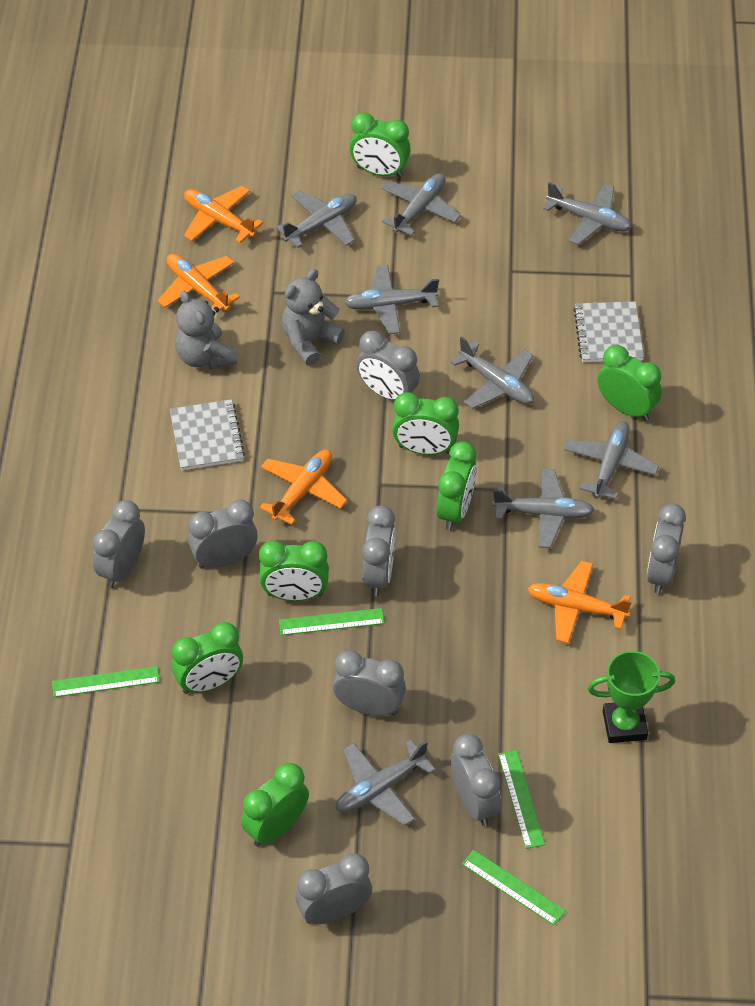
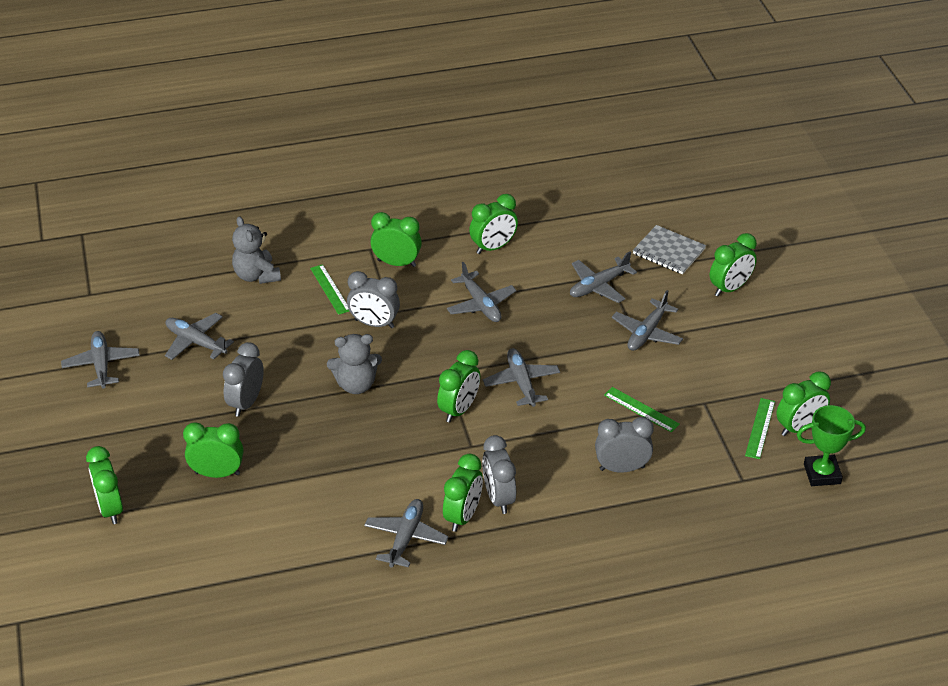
green clock: 7 -> 8
green ruler: 4 -> 3
grey clock: 8 -> 4
grey notebook: 2 -> 1
grey plane: 8 -> 7
orange plane: 4 -> 0

